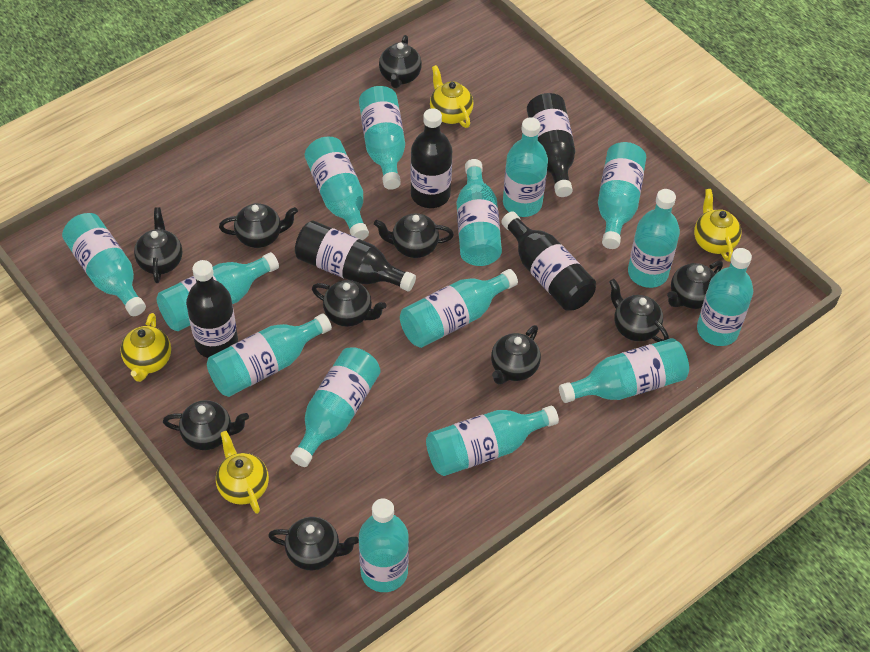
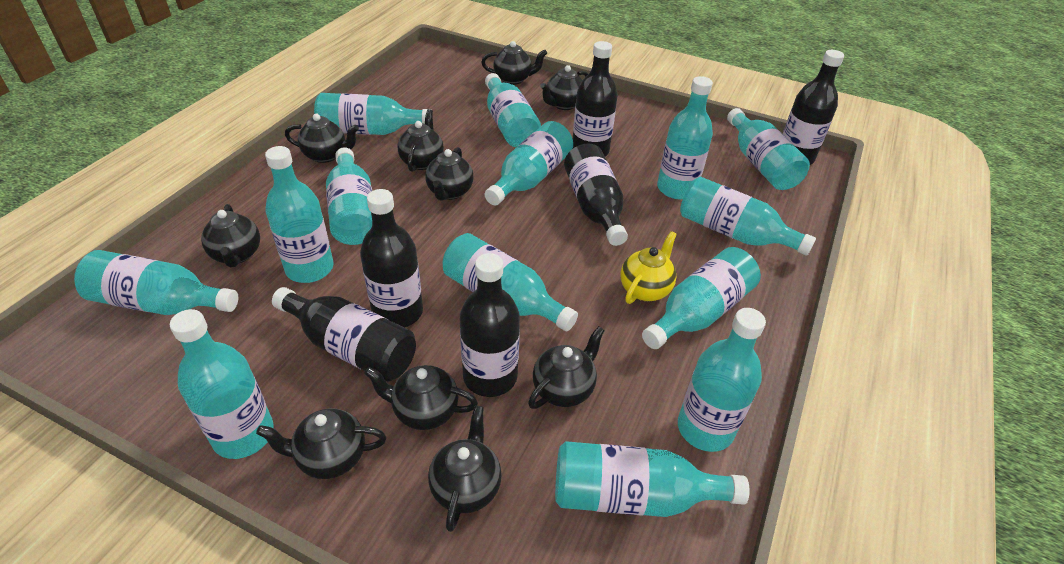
black bottle: 5 -> 6
turquoise bottle: 15 -> 14
yellow teapot: 4 -> 1

